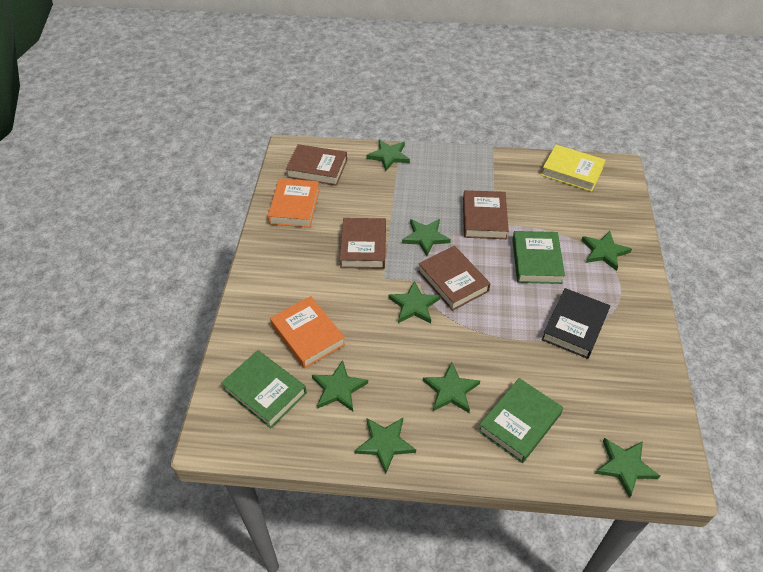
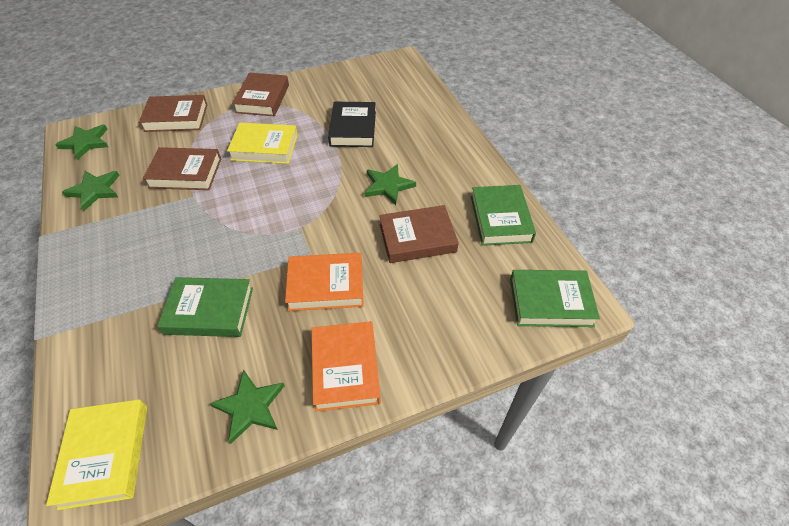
green star: 8 -> 4
yellow book: 1 -> 2

